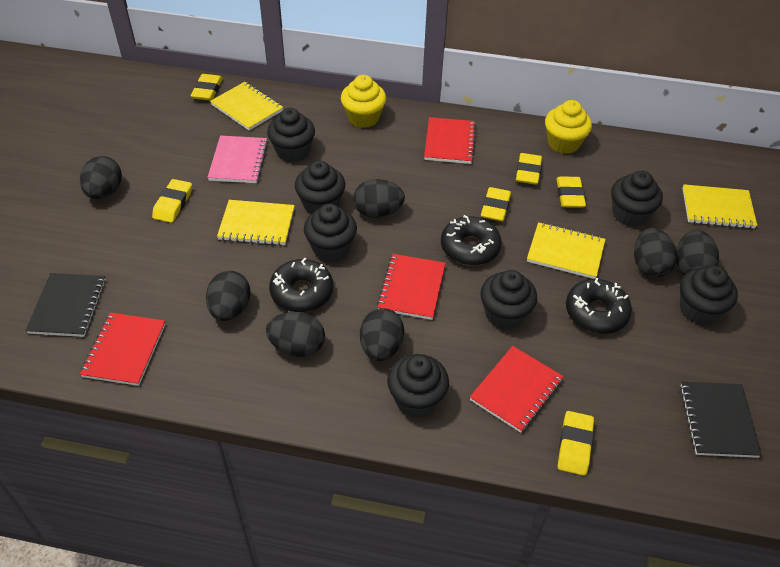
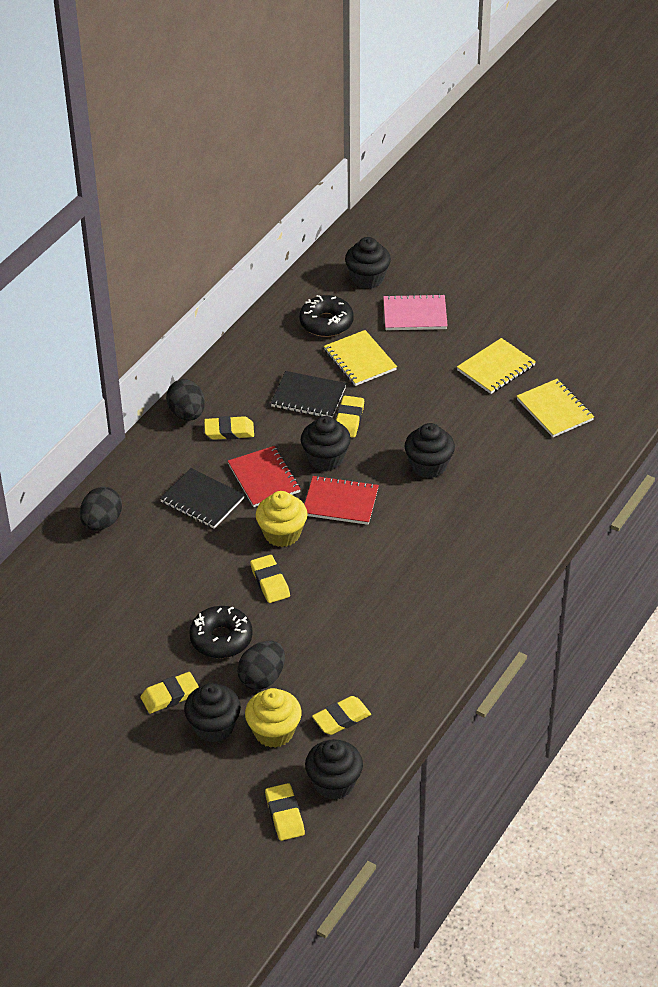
black cupcake: 7 -> 5
black donut: 3 -> 2
black egg: 7 -> 3
red notebook: 4 -> 2
yellow notebook: 4 -> 3

